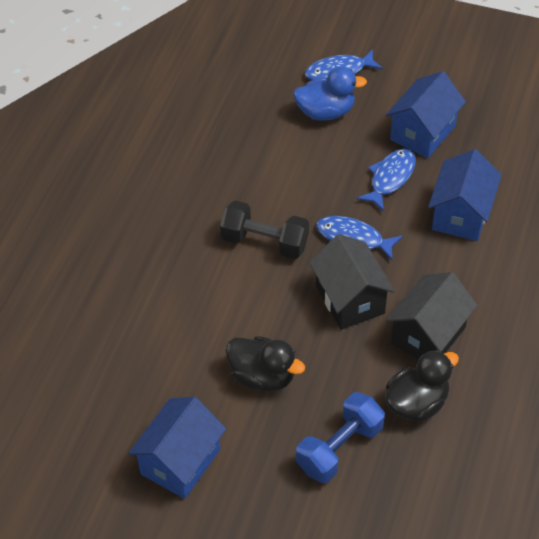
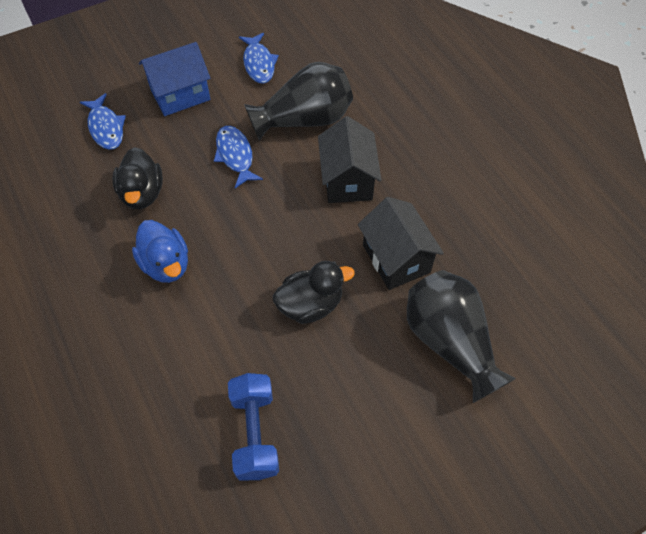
black dumbbell: 1 -> 0
black vase: 0 -> 2
blue house: 3 -> 1

